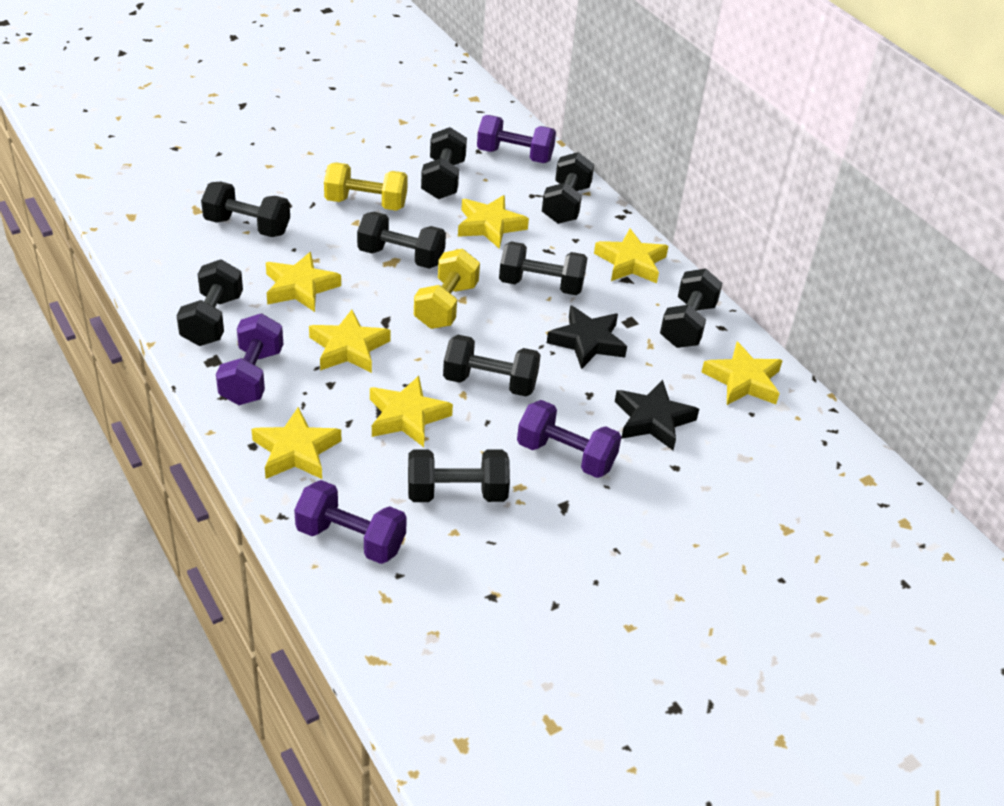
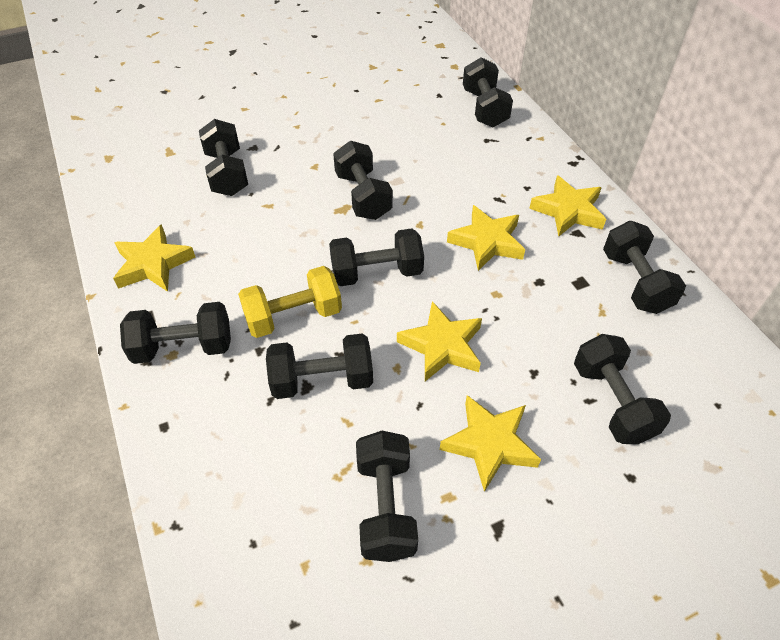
black star: 2 -> 0
purple dumbbell: 4 -> 0
yellow dumbbell: 2 -> 1
yellow star: 7 -> 5

